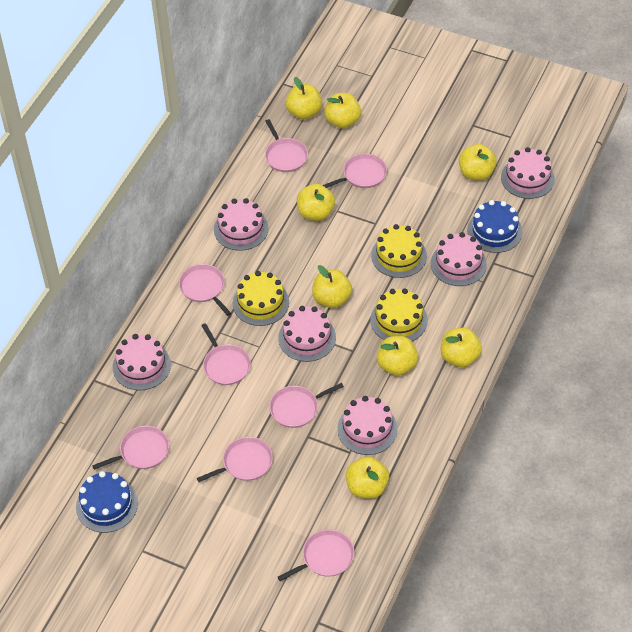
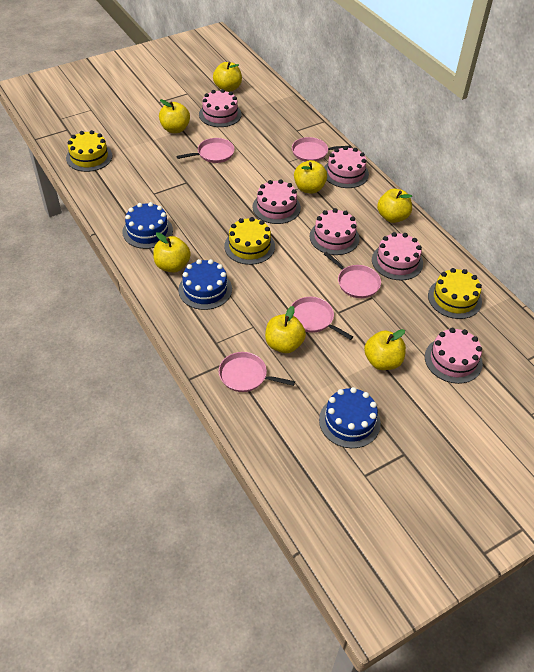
blue cake: 2 -> 3
pink pan: 8 -> 5
yellow apple: 8 -> 7

